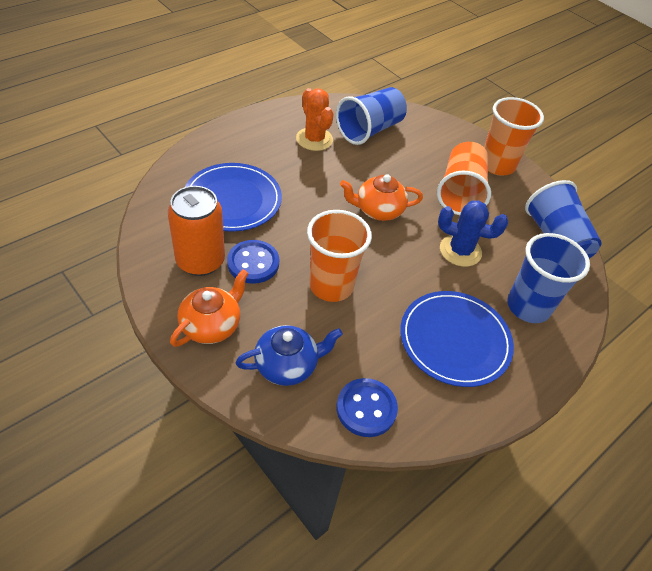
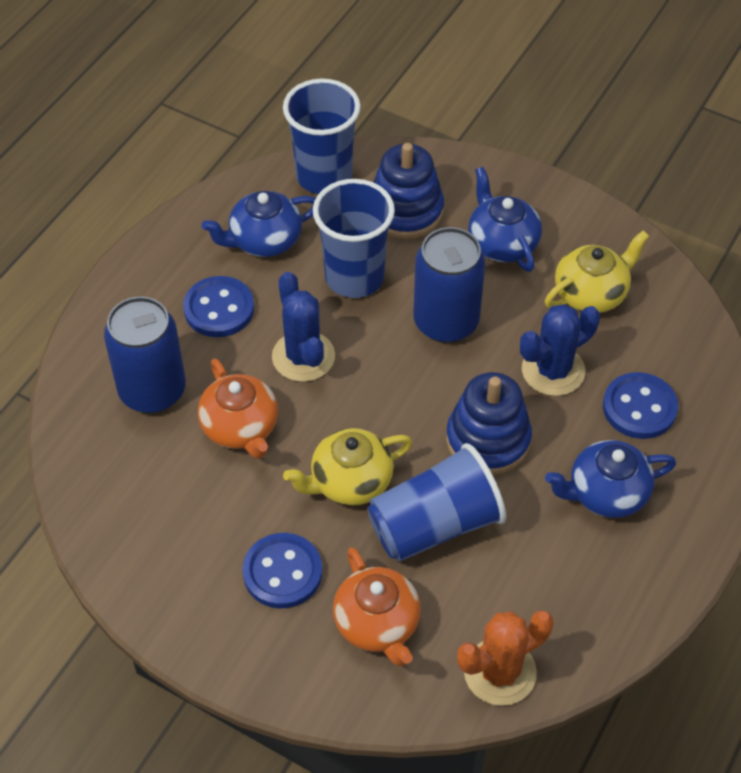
blue button: 2 -> 3
blue cactus: 1 -> 2
blue can: 0 -> 2
blue plate: 2 -> 0
blue stacking toy: 0 -> 2
blue teapot: 1 -> 3
orange can: 1 -> 0
orange cup: 3 -> 0
yellow teapot: 0 -> 2

